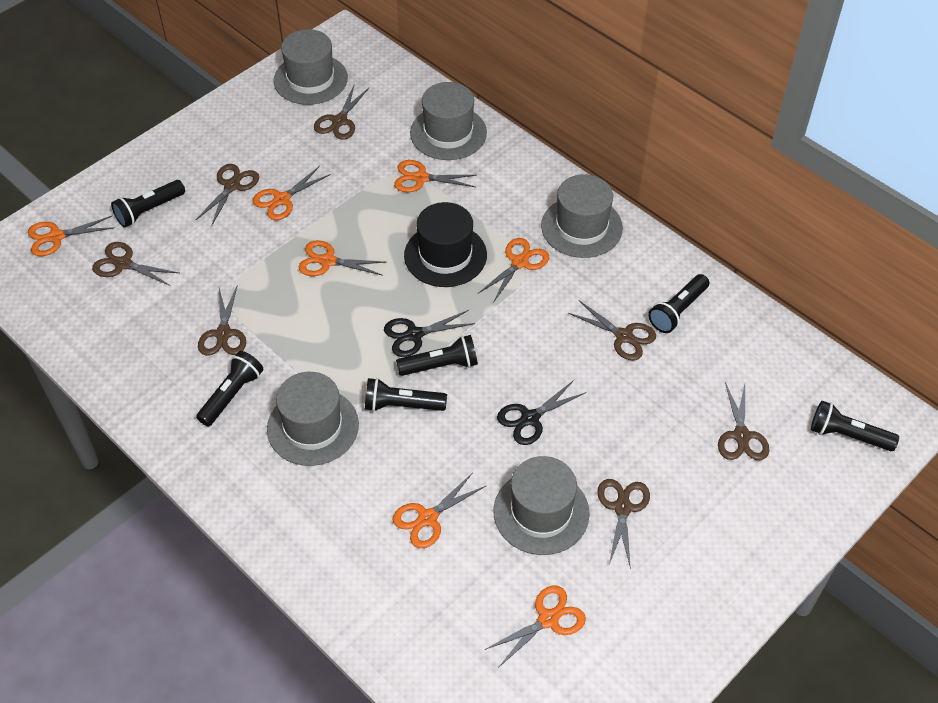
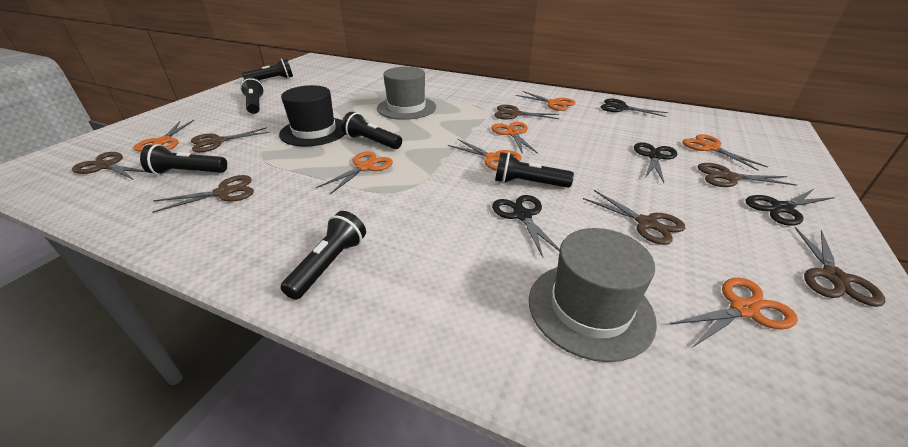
black scissors: 2 -> 4
grey hat: 5 -> 2

